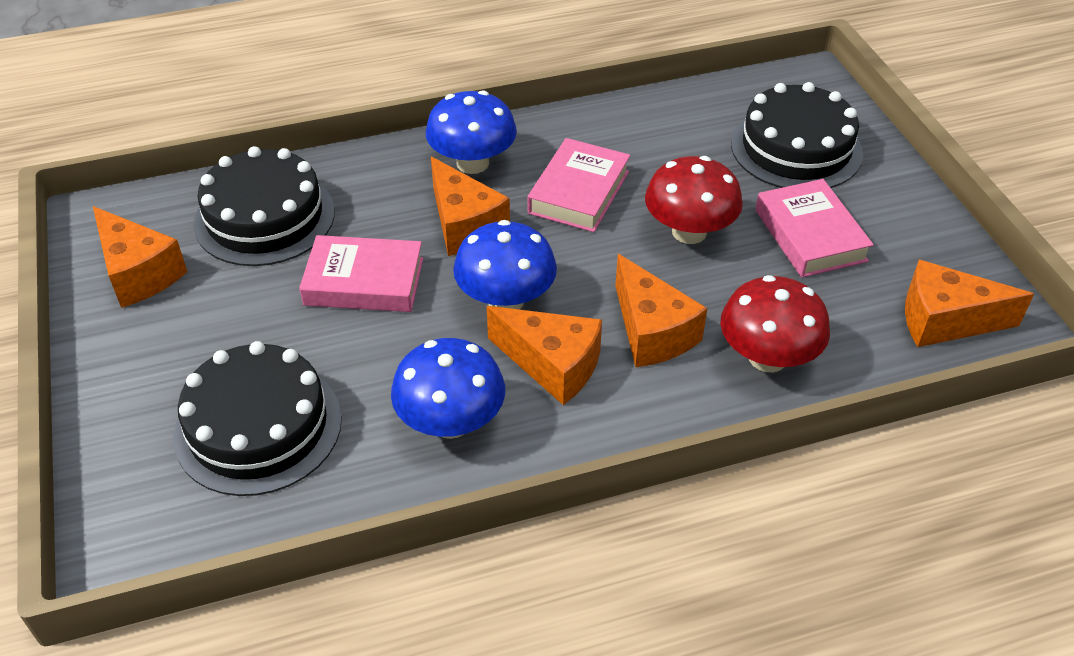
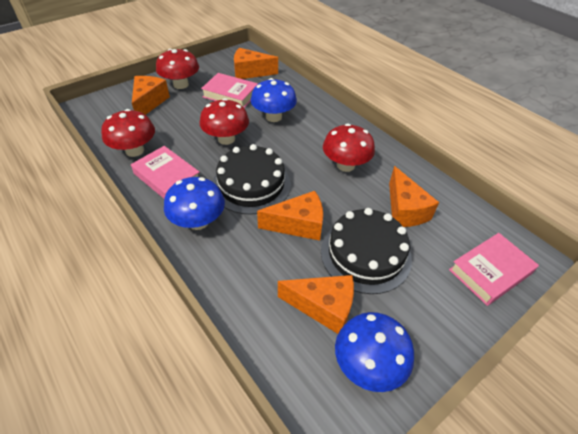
black cake: 3 -> 2
red mushroom: 2 -> 4

